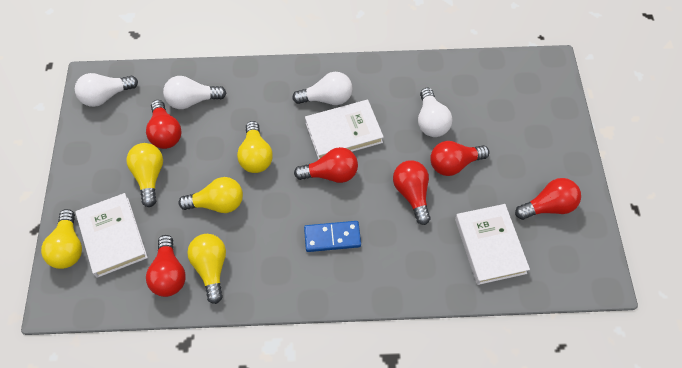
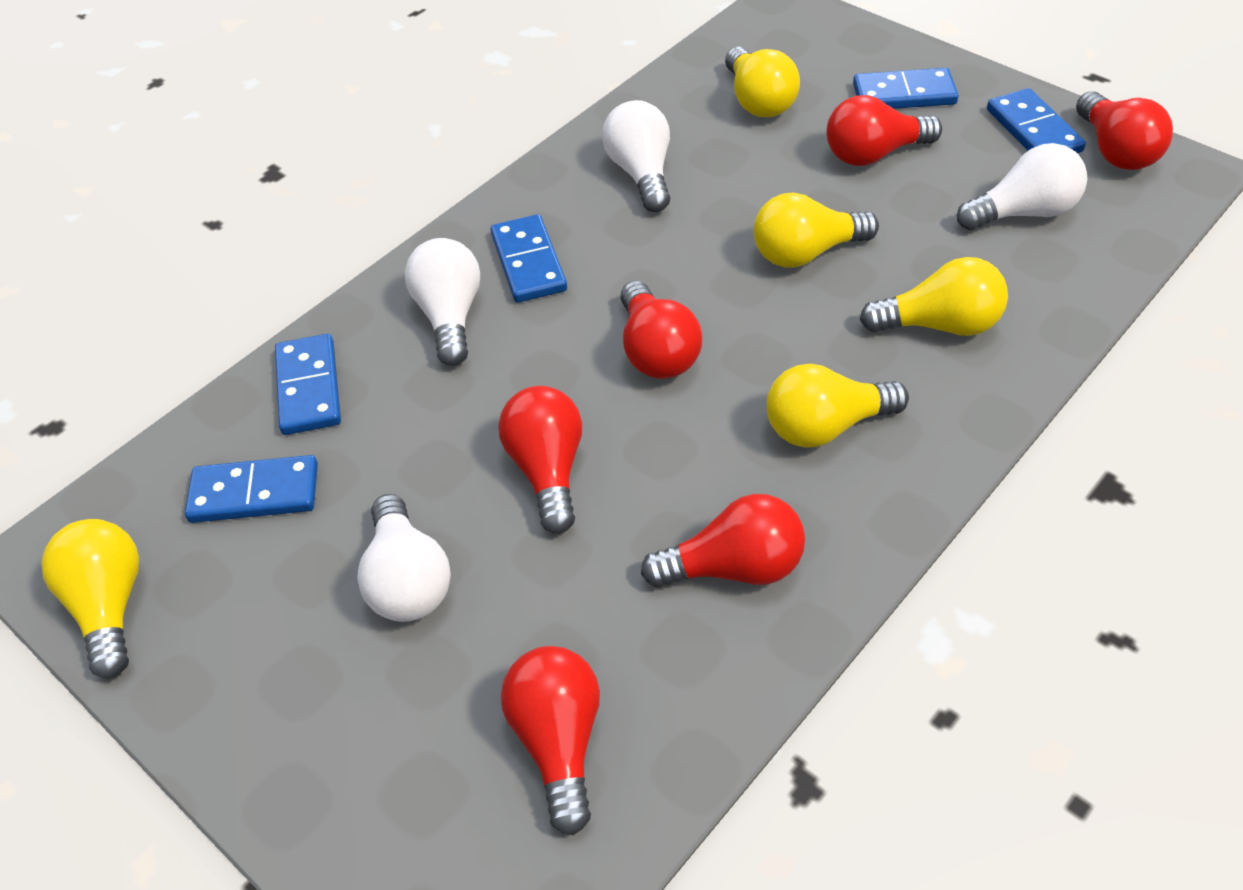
blue domino: 1 -> 5
white book: 3 -> 0

